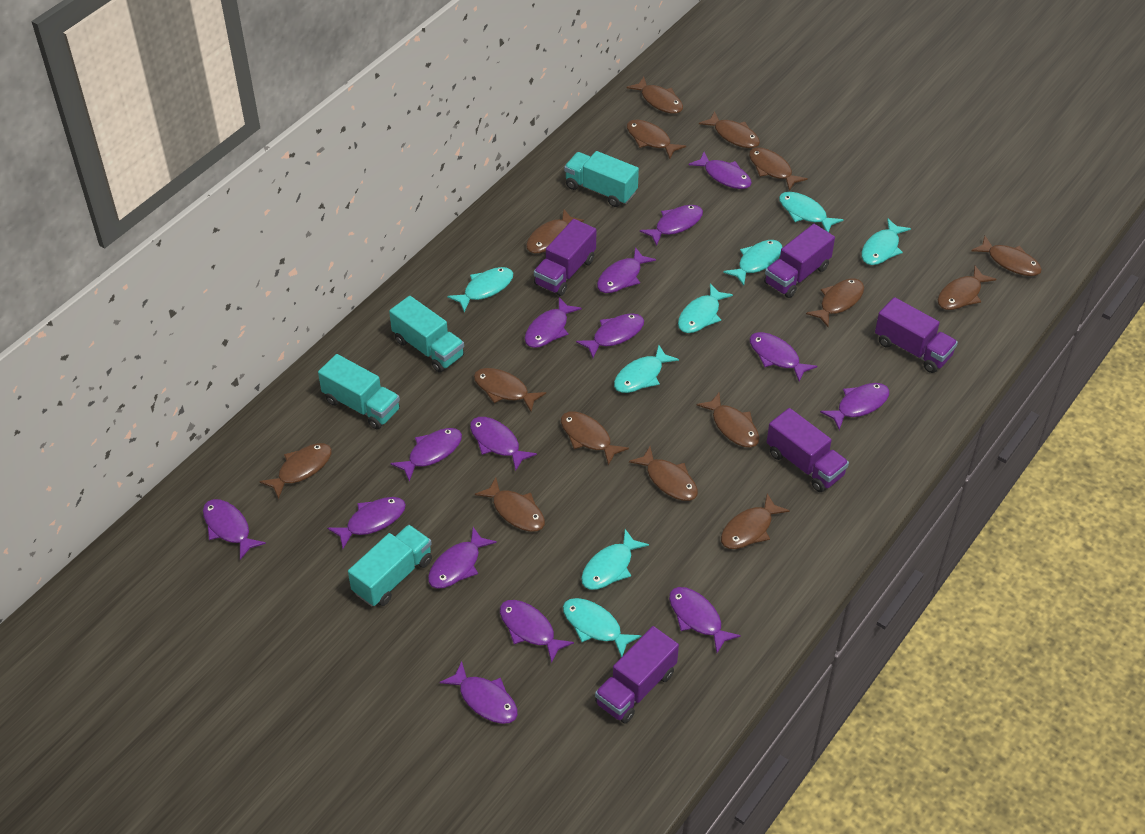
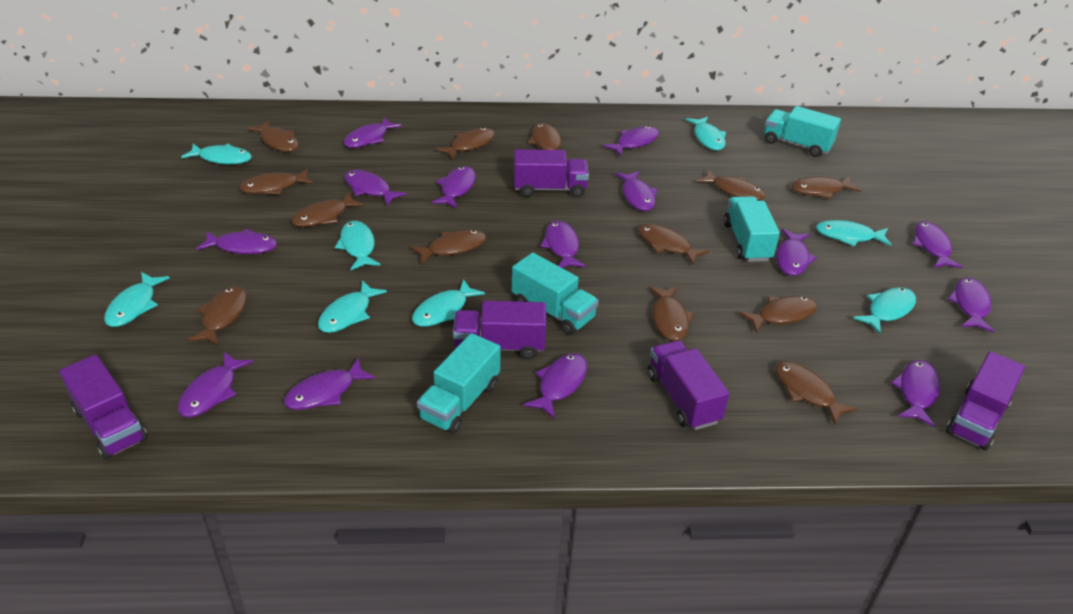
brown fish: 15 -> 13
purple fish: 15 -> 14

